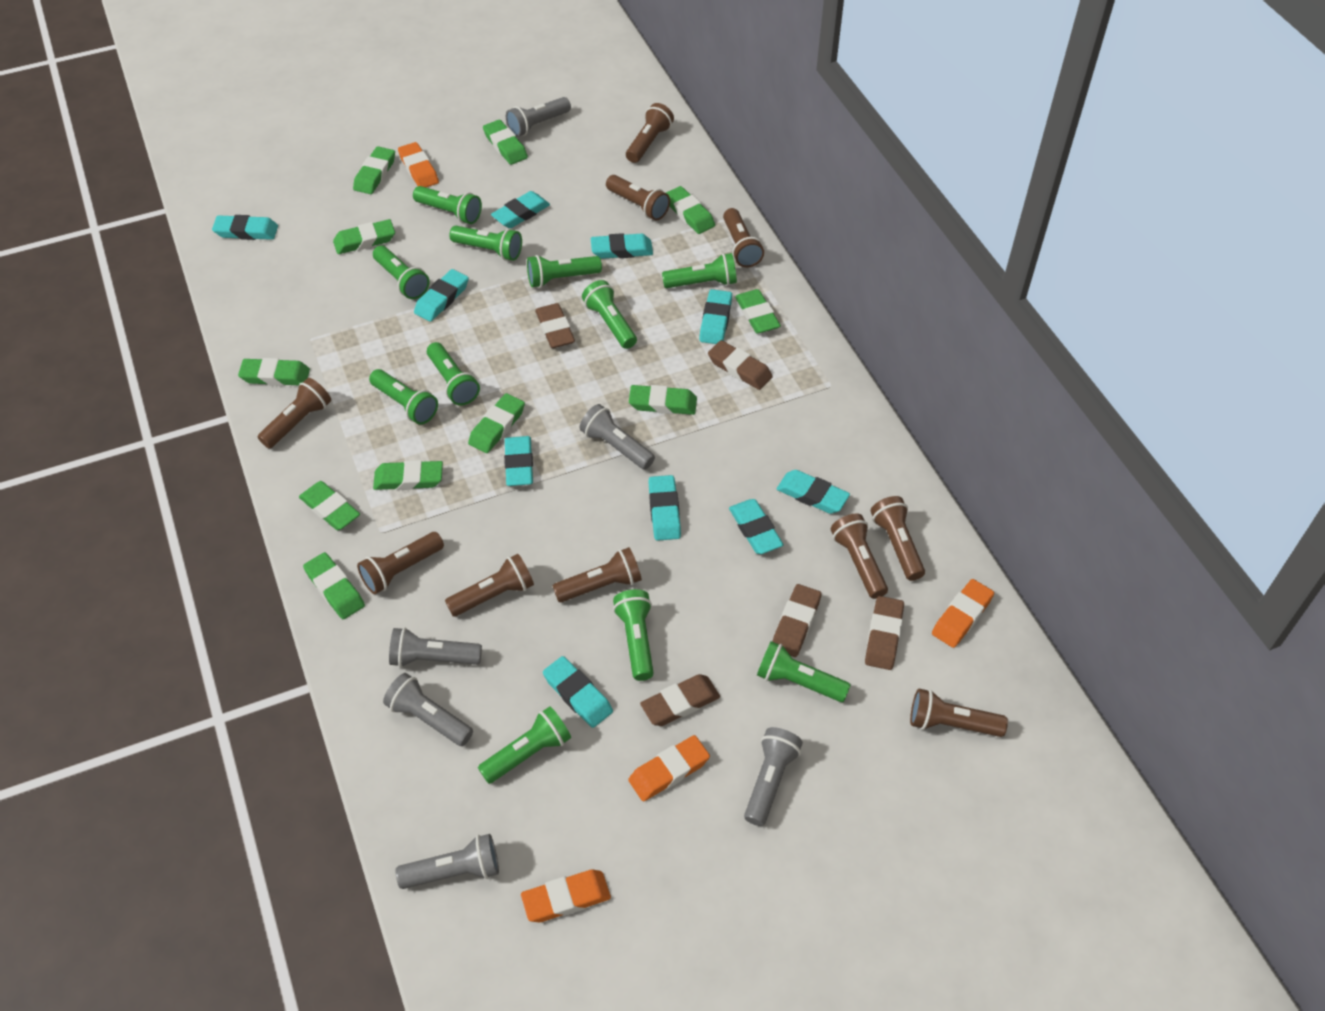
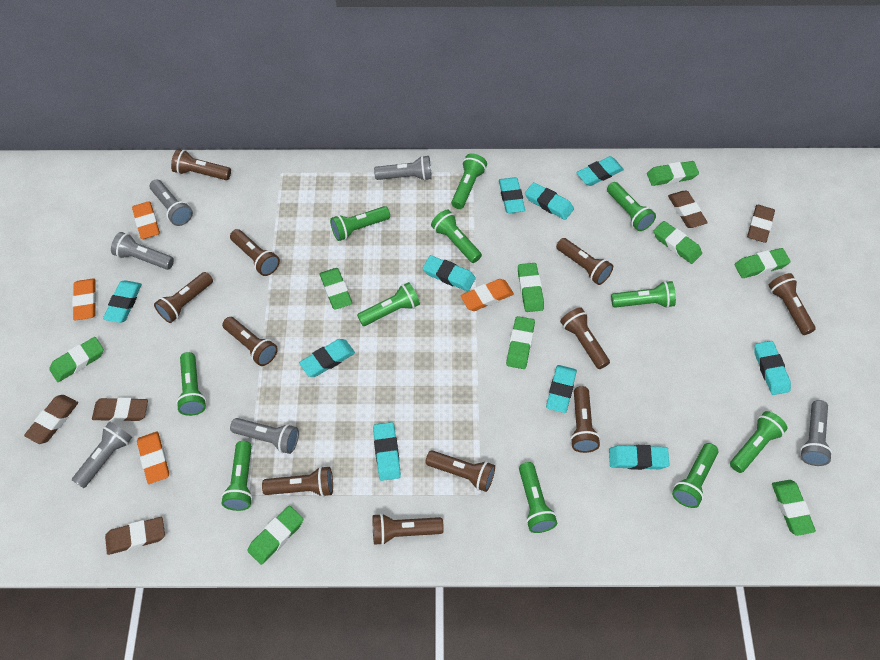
brown flashlight: 10 -> 11
green eraser: 11 -> 9

